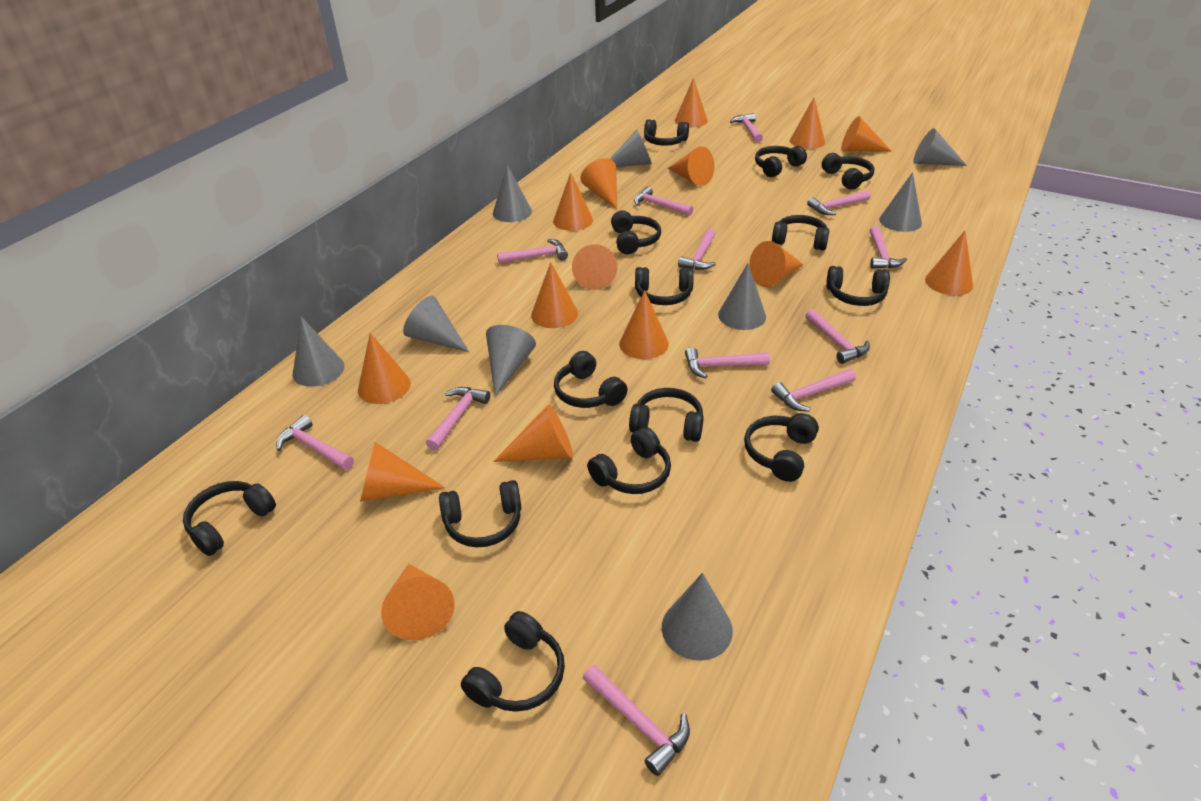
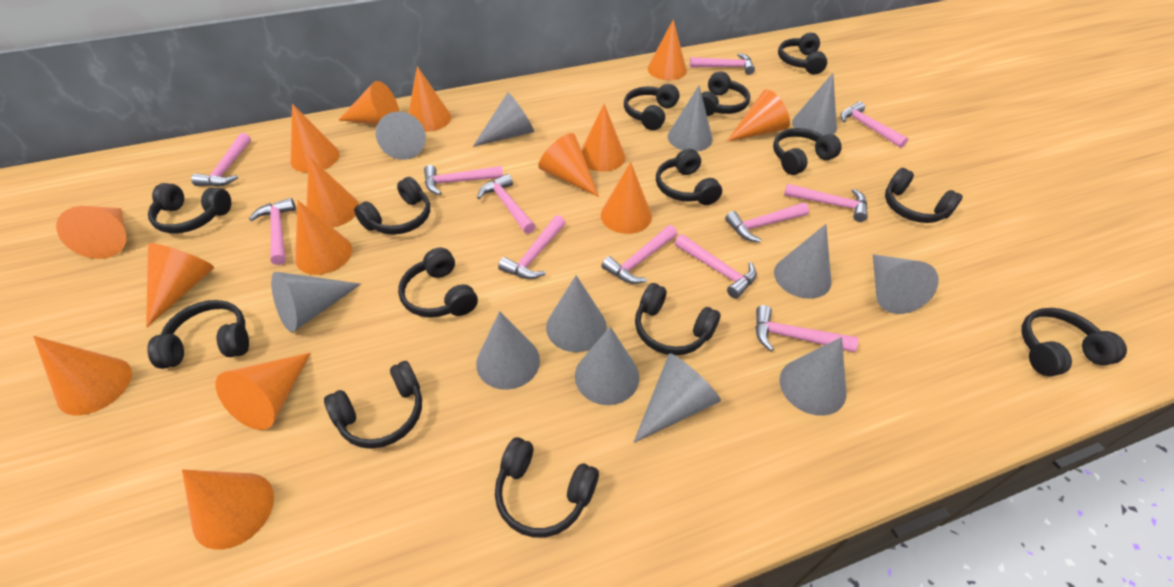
grey cone: 9 -> 12

